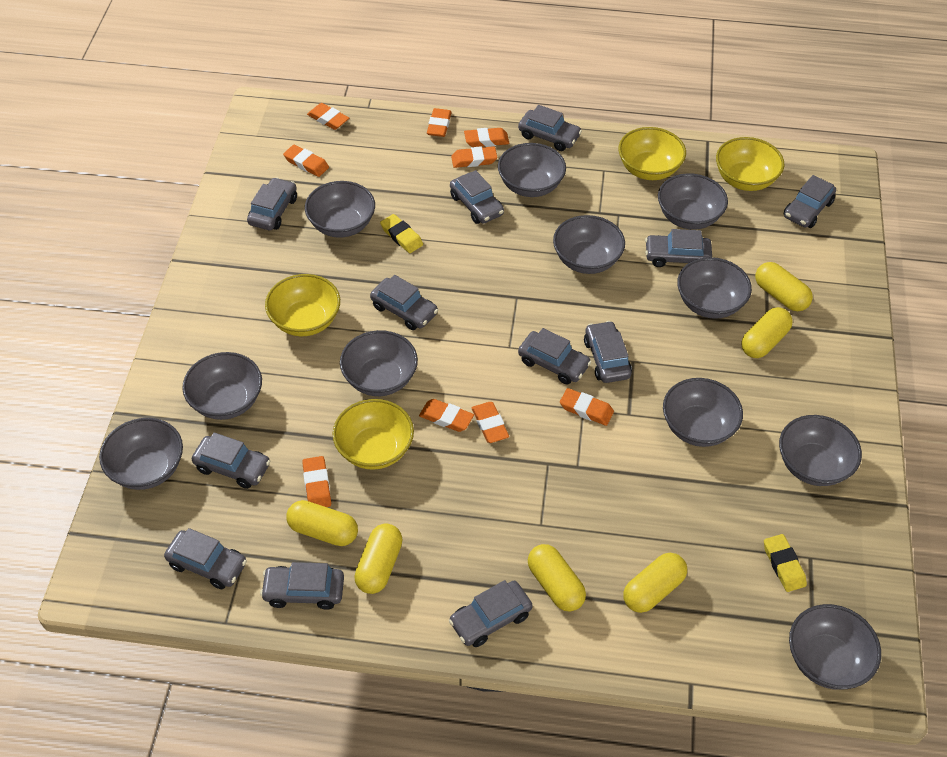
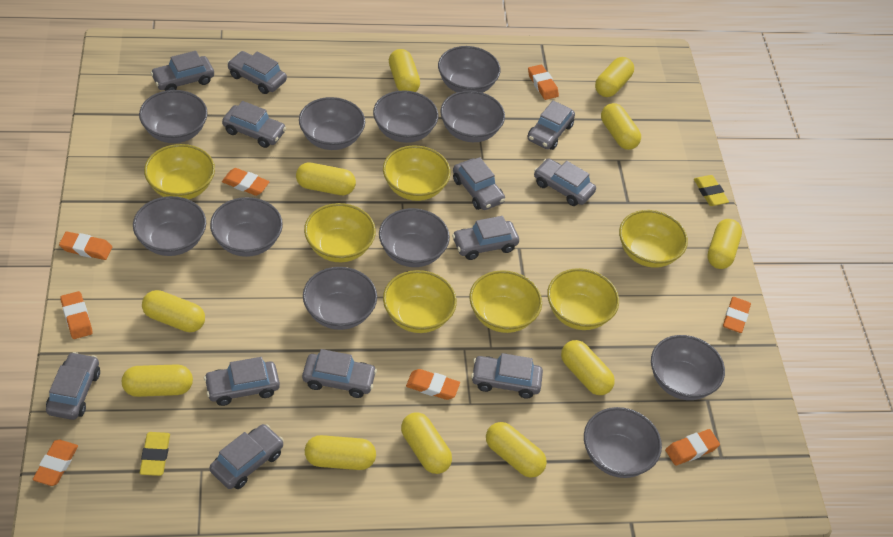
orange eraser: 9 -> 8
yellow bowl: 4 -> 7
yellow capsule: 6 -> 11

